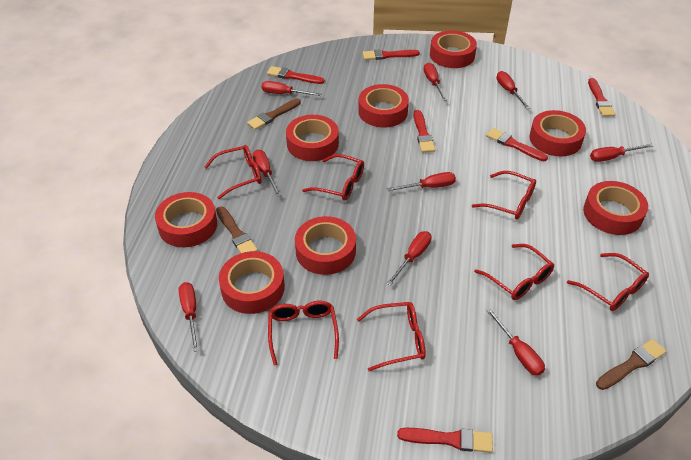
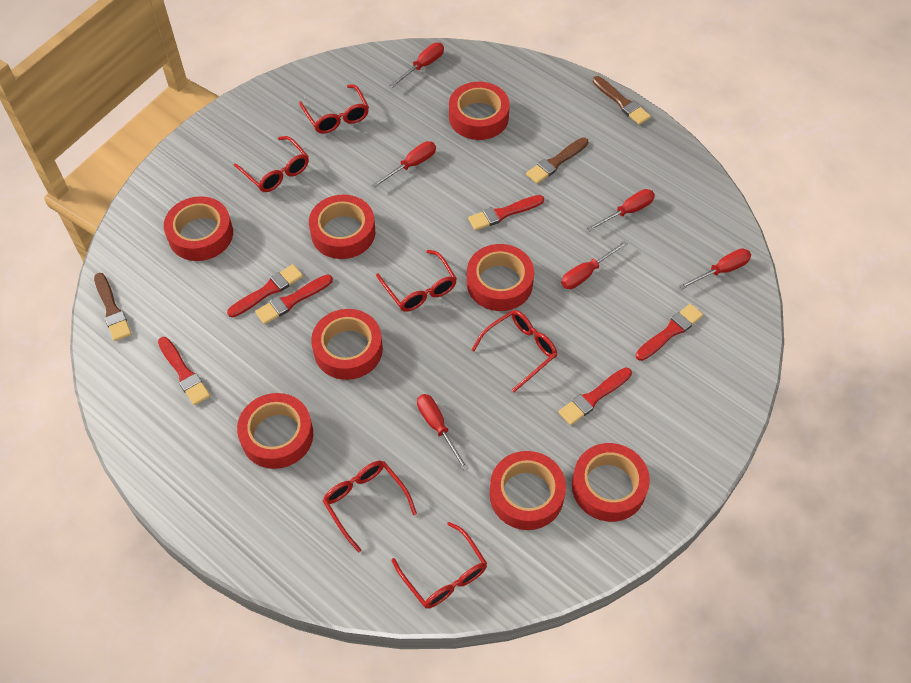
red glasses: 7 -> 6
red screwdriver: 9 -> 6

